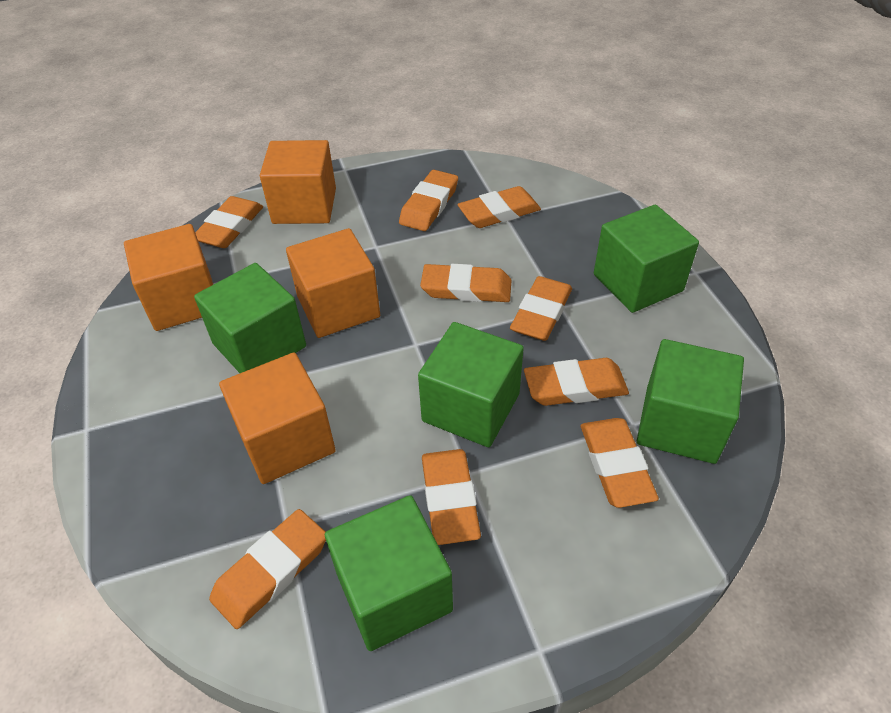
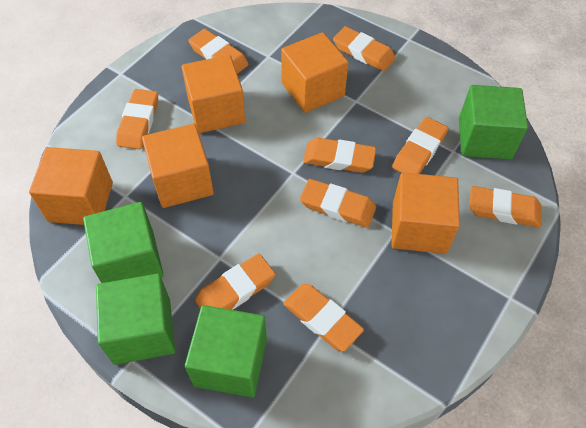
green cube: 5 -> 4
orange cube: 4 -> 5

